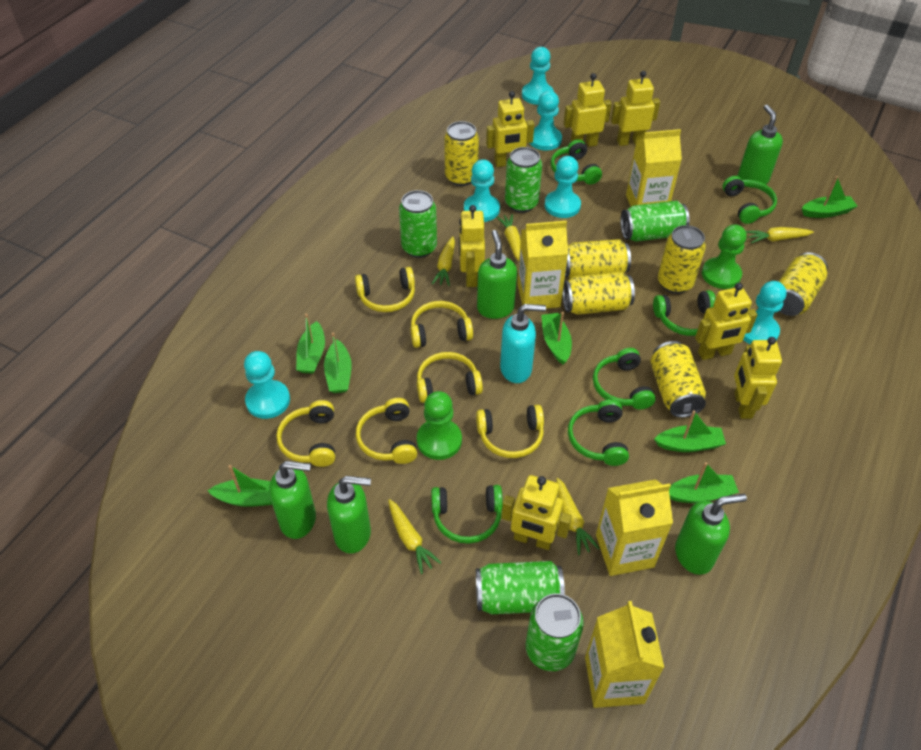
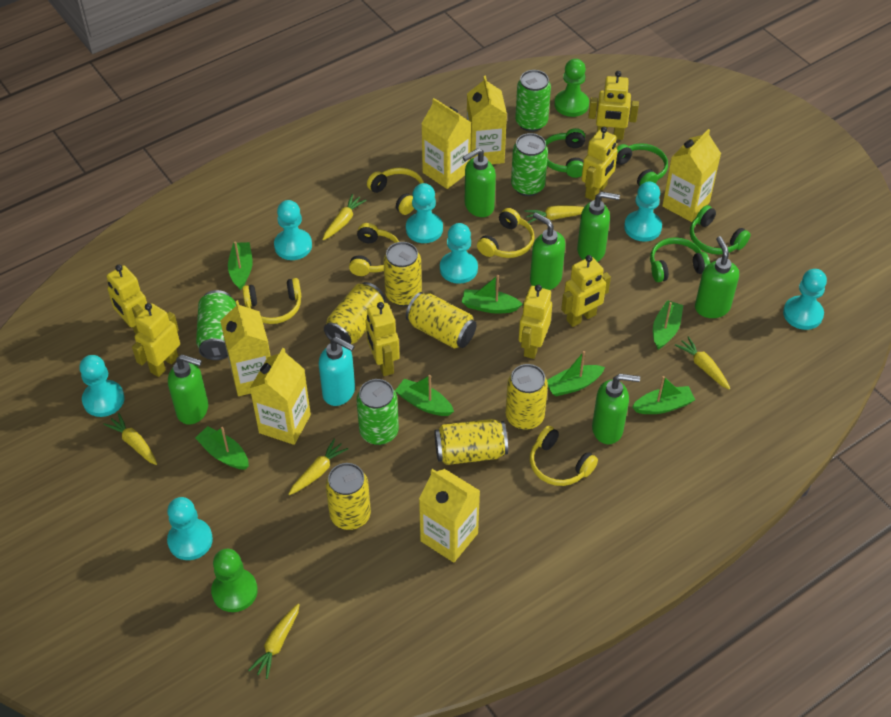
green can: 5 -> 4
green headphones: 6 -> 4
green soap dispenser: 5 -> 6
turquoise pawn: 6 -> 7
yellow carrot: 5 -> 6
yellow carton: 4 -> 6
yellow headphones: 6 -> 5

